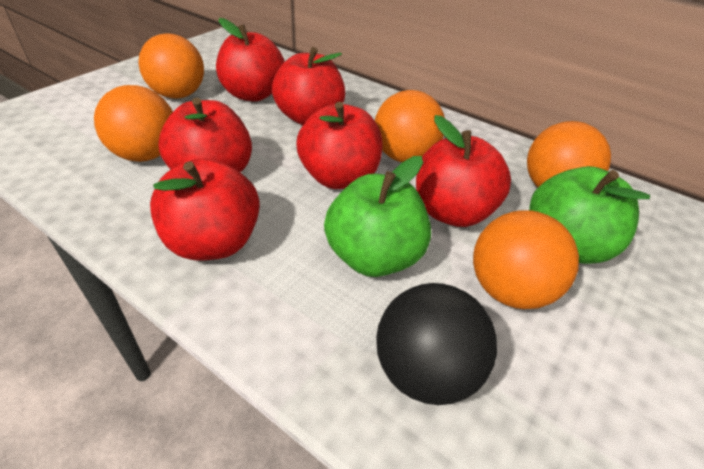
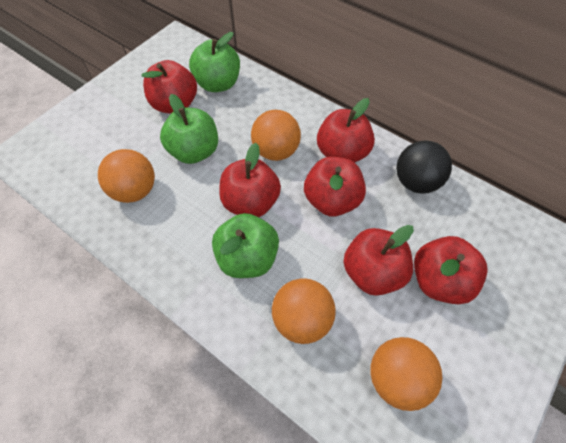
green apple: 2 -> 3
orange ball: 5 -> 4

